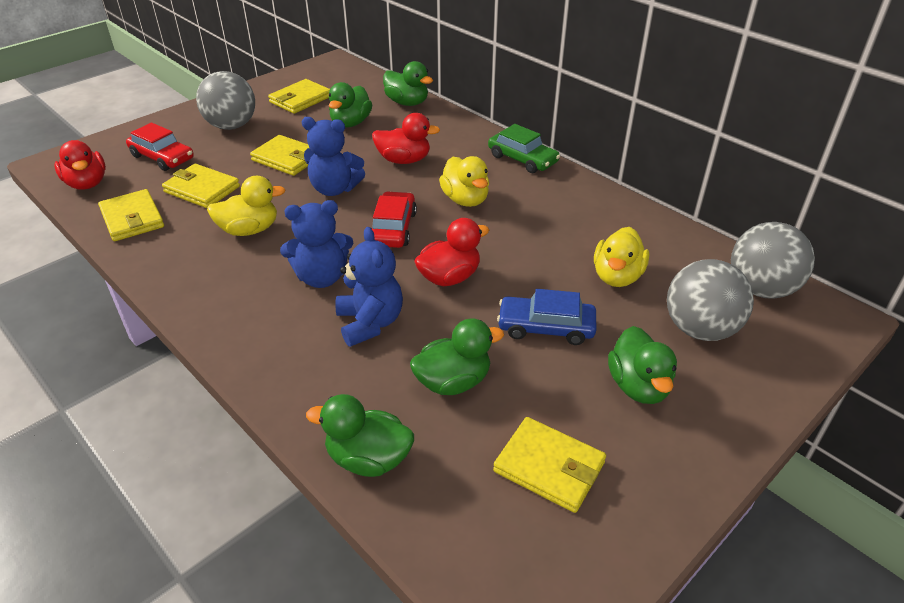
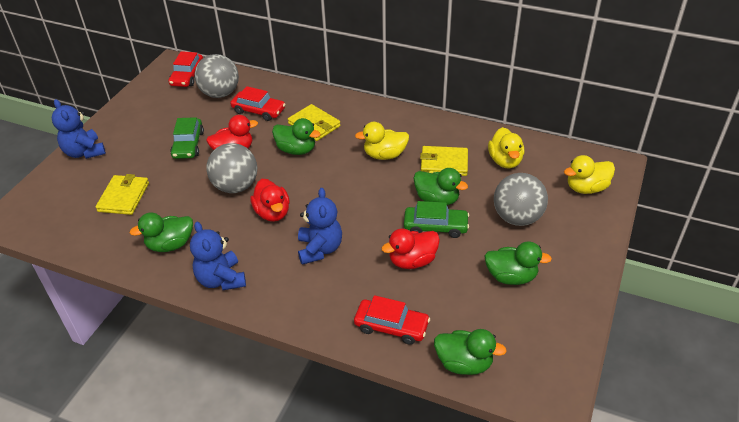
blue car: 1 -> 0
green car: 1 -> 2
red car: 2 -> 3
yellow wallet: 5 -> 3

